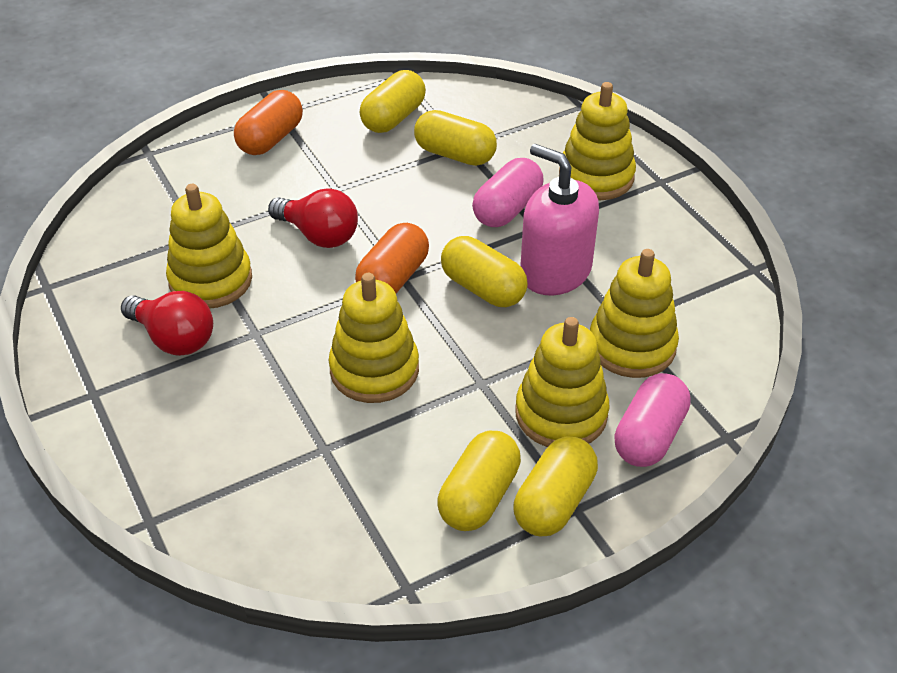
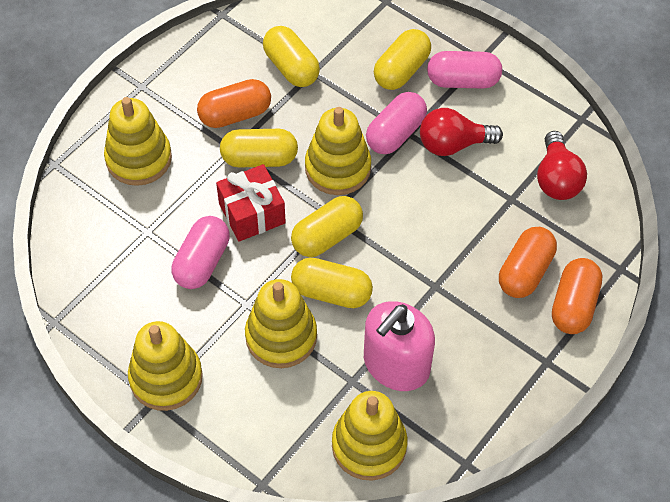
orange capsule: 2 -> 3
pink capsule: 2 -> 3
red gift: 0 -> 1

